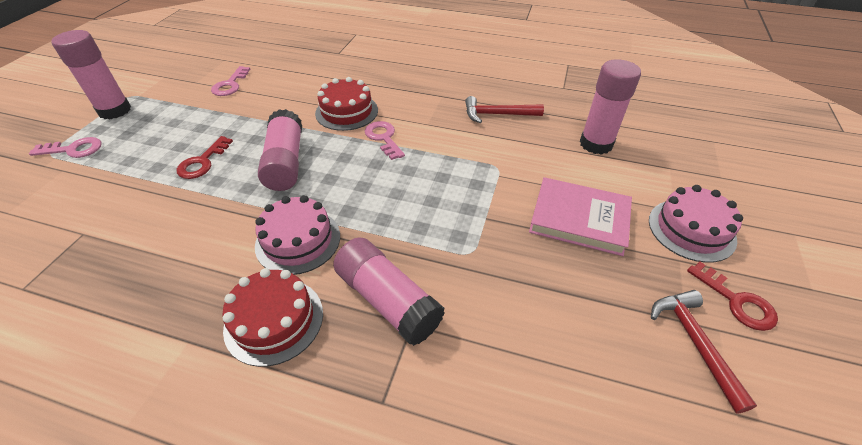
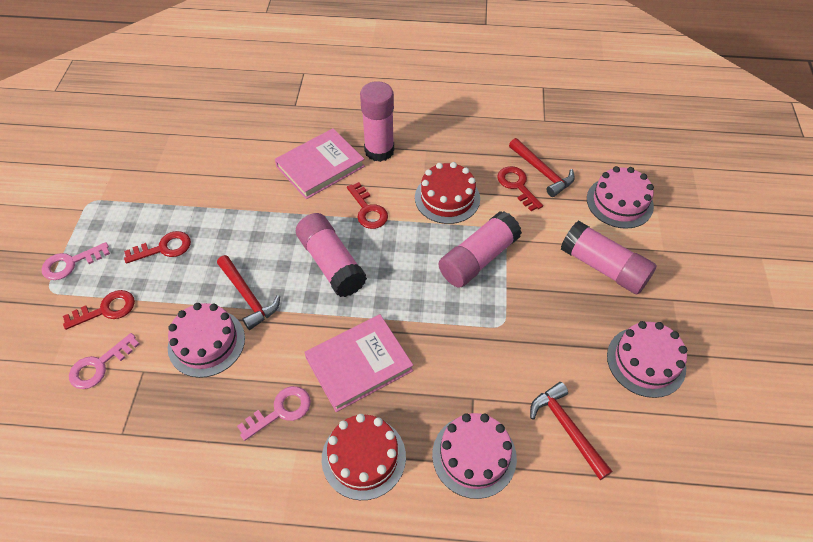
pink book: 1 -> 2
pink cake: 2 -> 4
red hammer: 2 -> 3
red key: 2 -> 4

